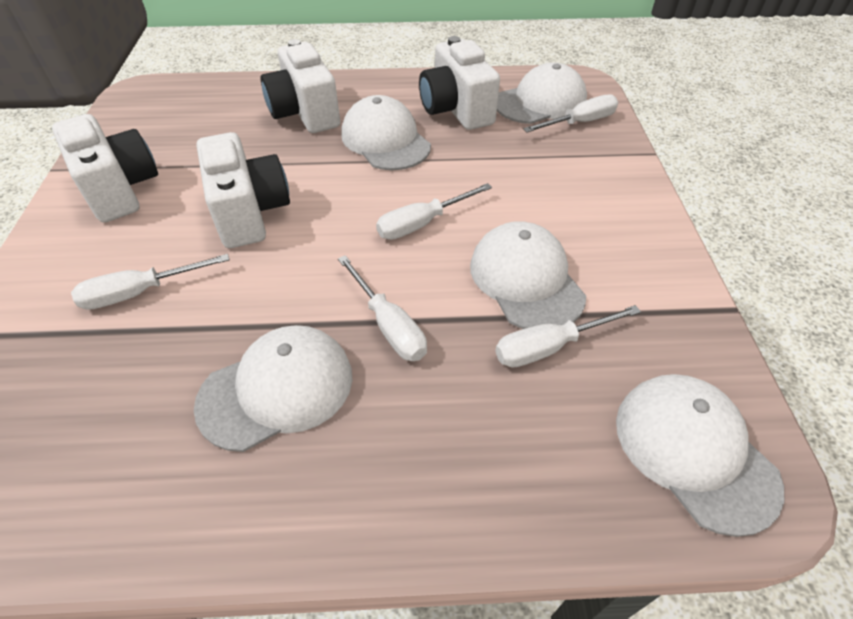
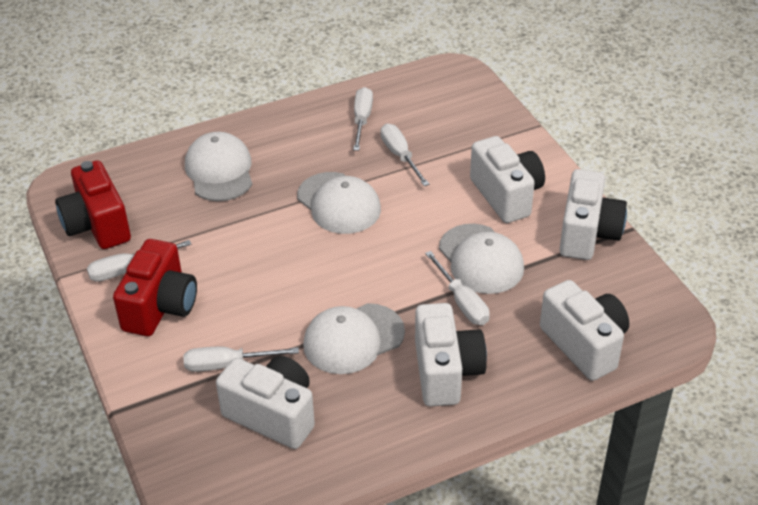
red camera: 0 -> 2
white camera: 4 -> 5
white cap: 5 -> 4

